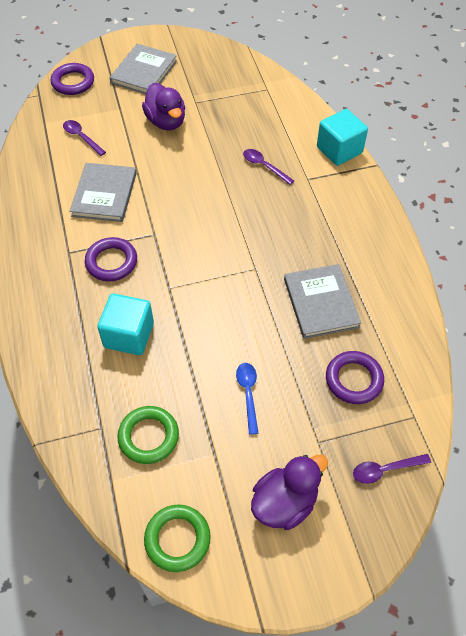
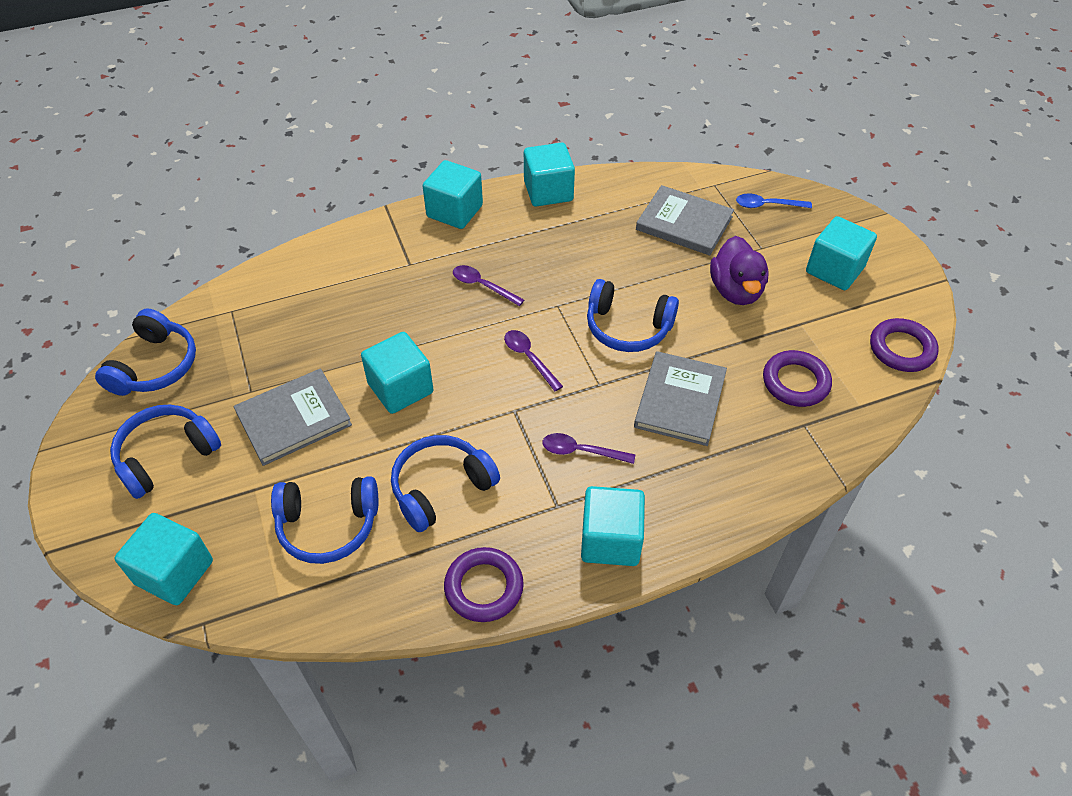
blue headphones: 0 -> 5
green ring: 2 -> 0
purple duck: 2 -> 1
turquoise cube: 2 -> 6

